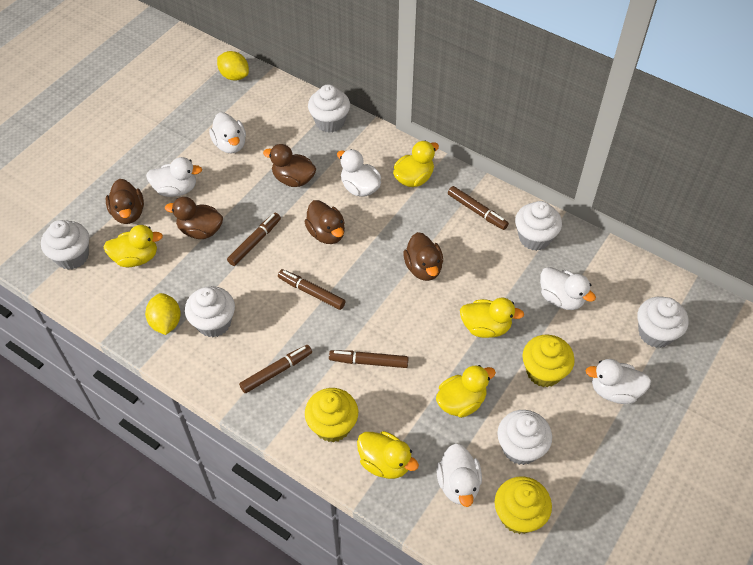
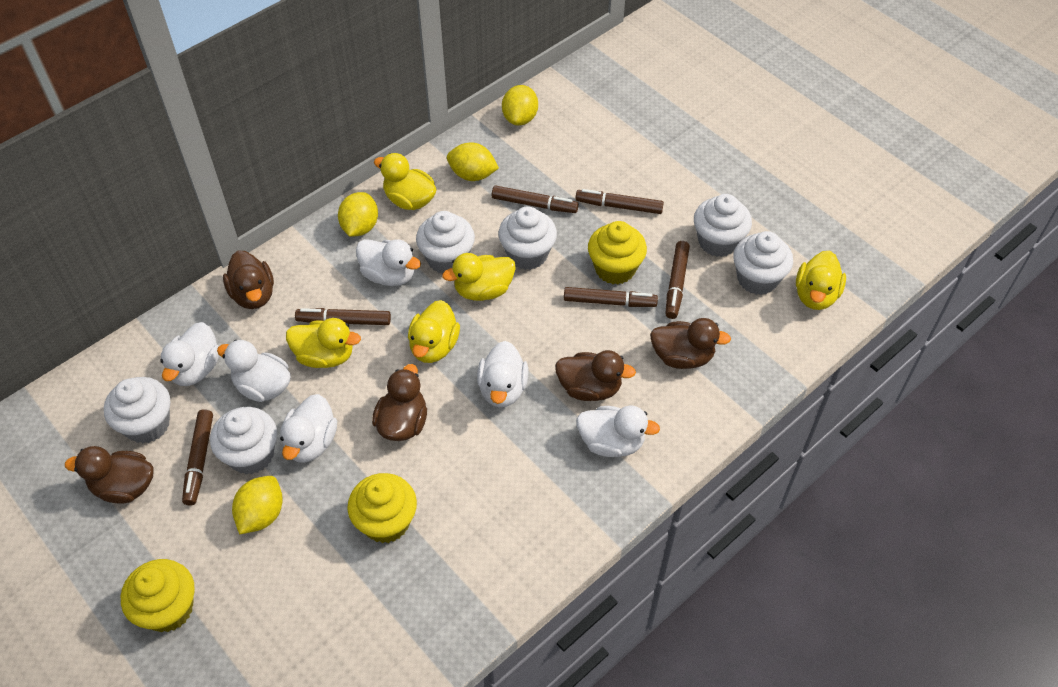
brown marker: 5 -> 6
yellow lemon: 2 -> 4

